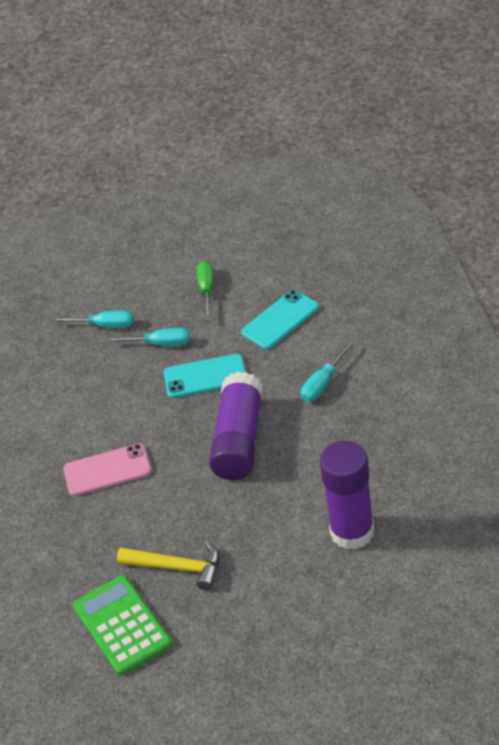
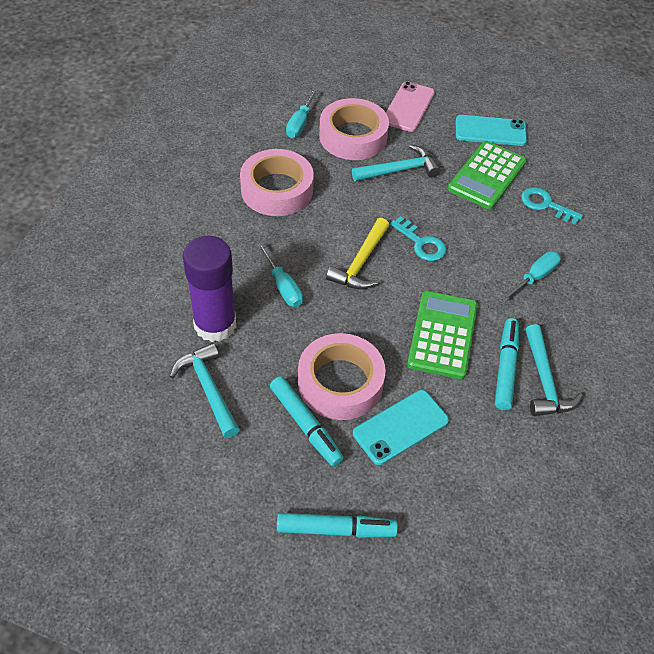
green calculator: 1 -> 2
green screwdriver: 1 -> 0
pink tape: 0 -> 3
purple glue stick: 2 -> 1
turquoise hammer: 0 -> 3
turquoise key: 0 -> 2
turquoise marker: 0 -> 3

